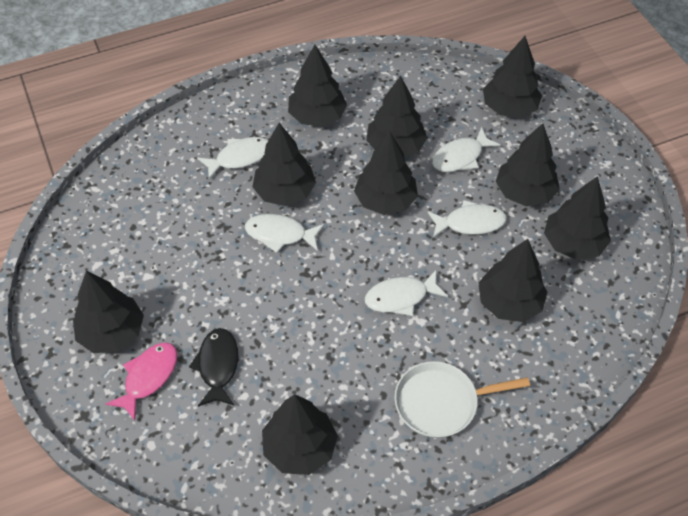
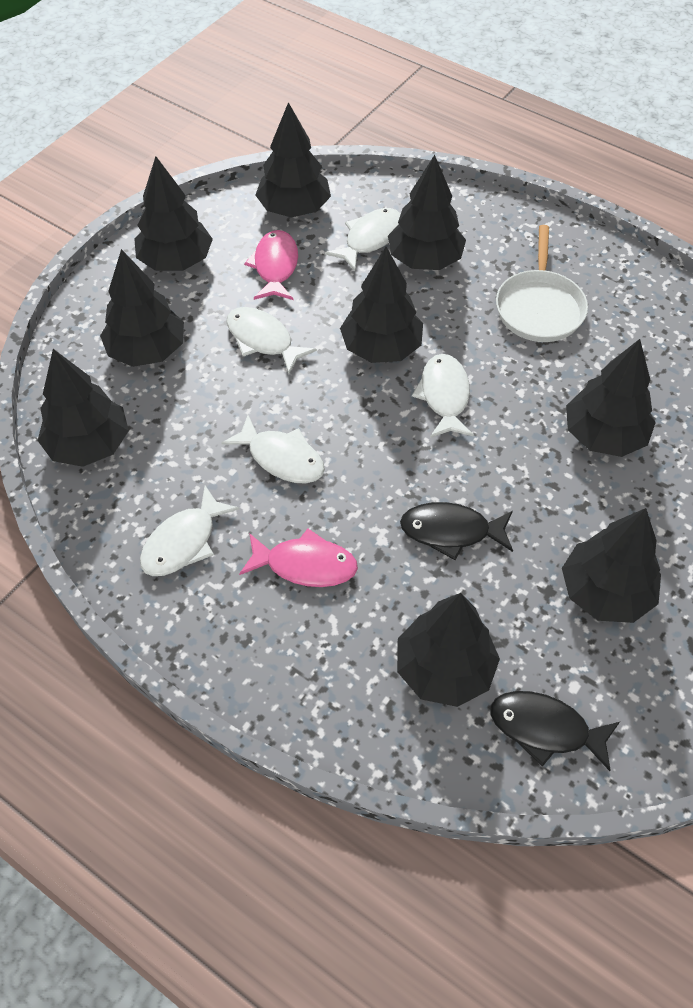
black fish: 1 -> 2
black tree: 10 -> 9
pink fish: 1 -> 2

